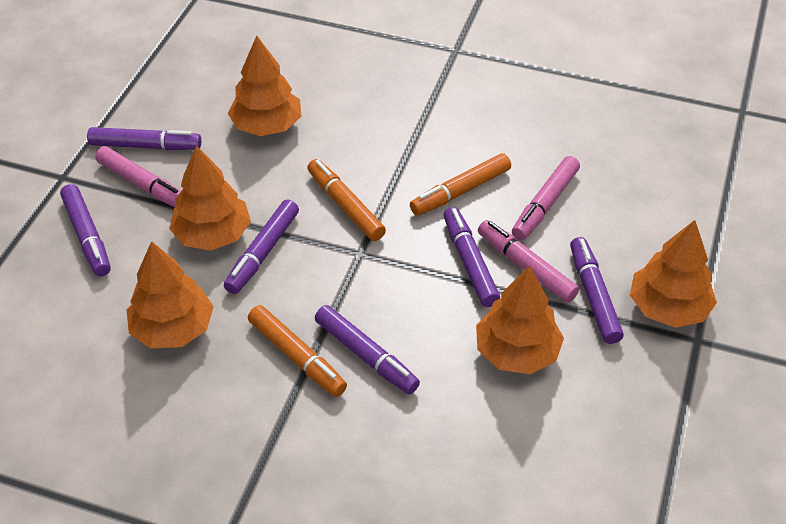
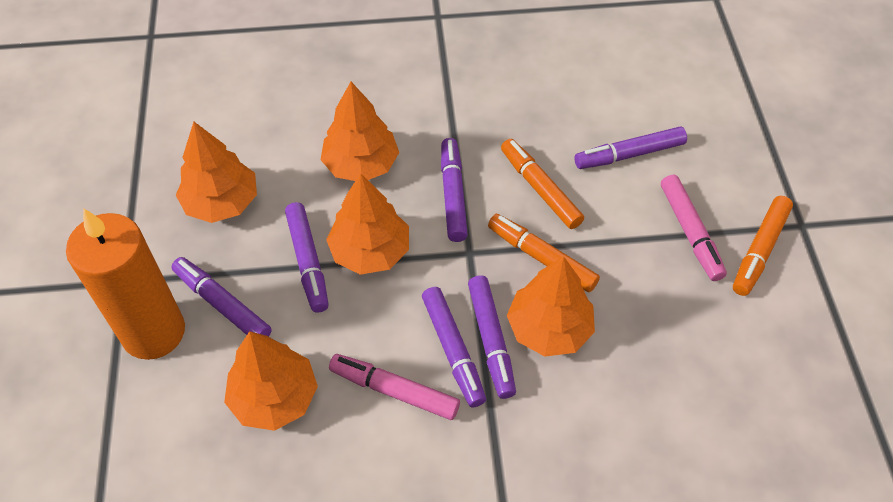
orange candle: 0 -> 1
pink marker: 3 -> 2

